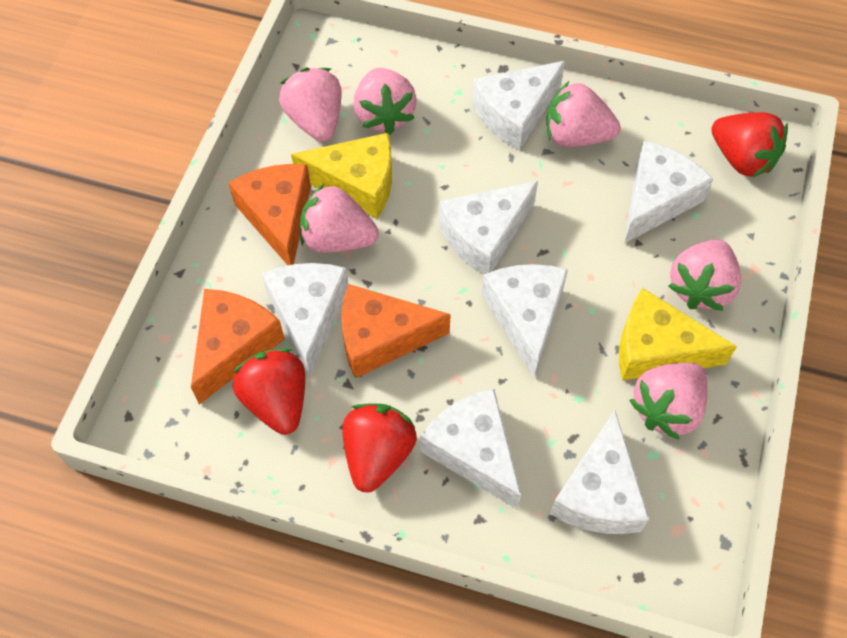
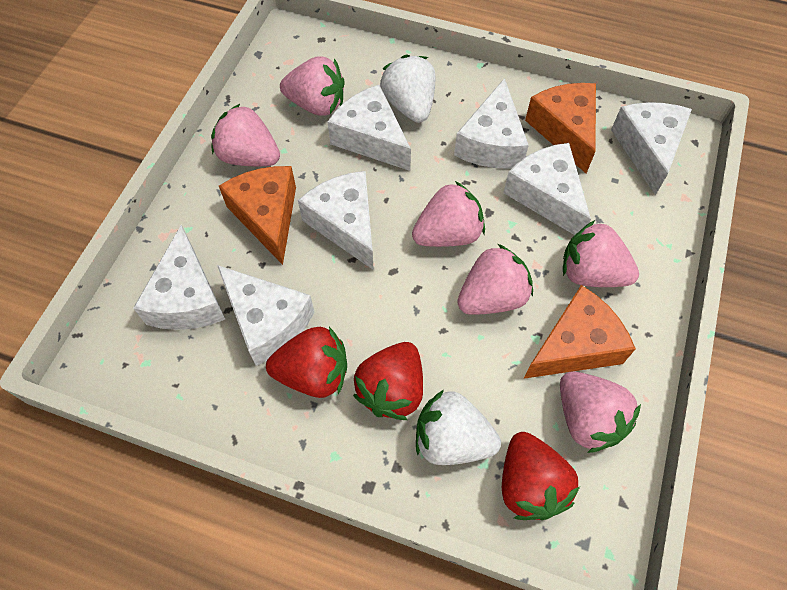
white strawberry: 0 -> 2
yellow cheese: 2 -> 0

